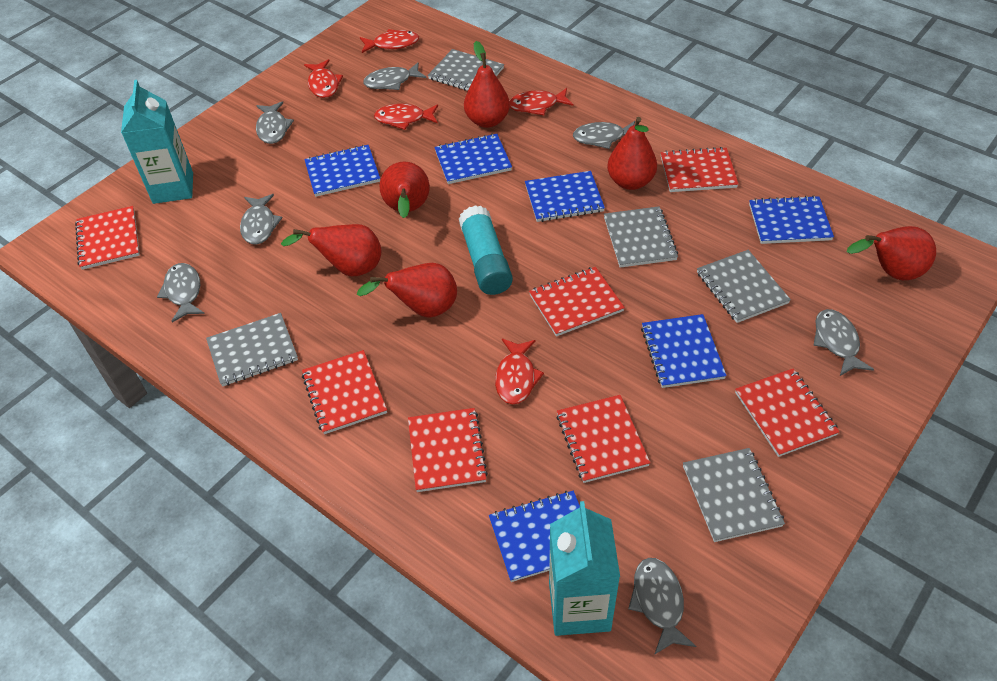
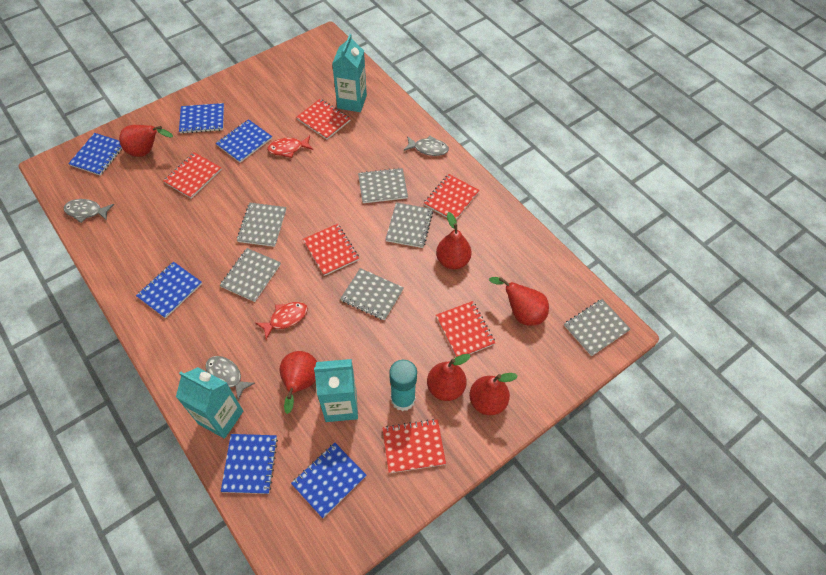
grey fish: 7 -> 3
grey notebook: 5 -> 6
red fish: 5 -> 2
red notebook: 7 -> 6
turquoise carton: 2 -> 3

